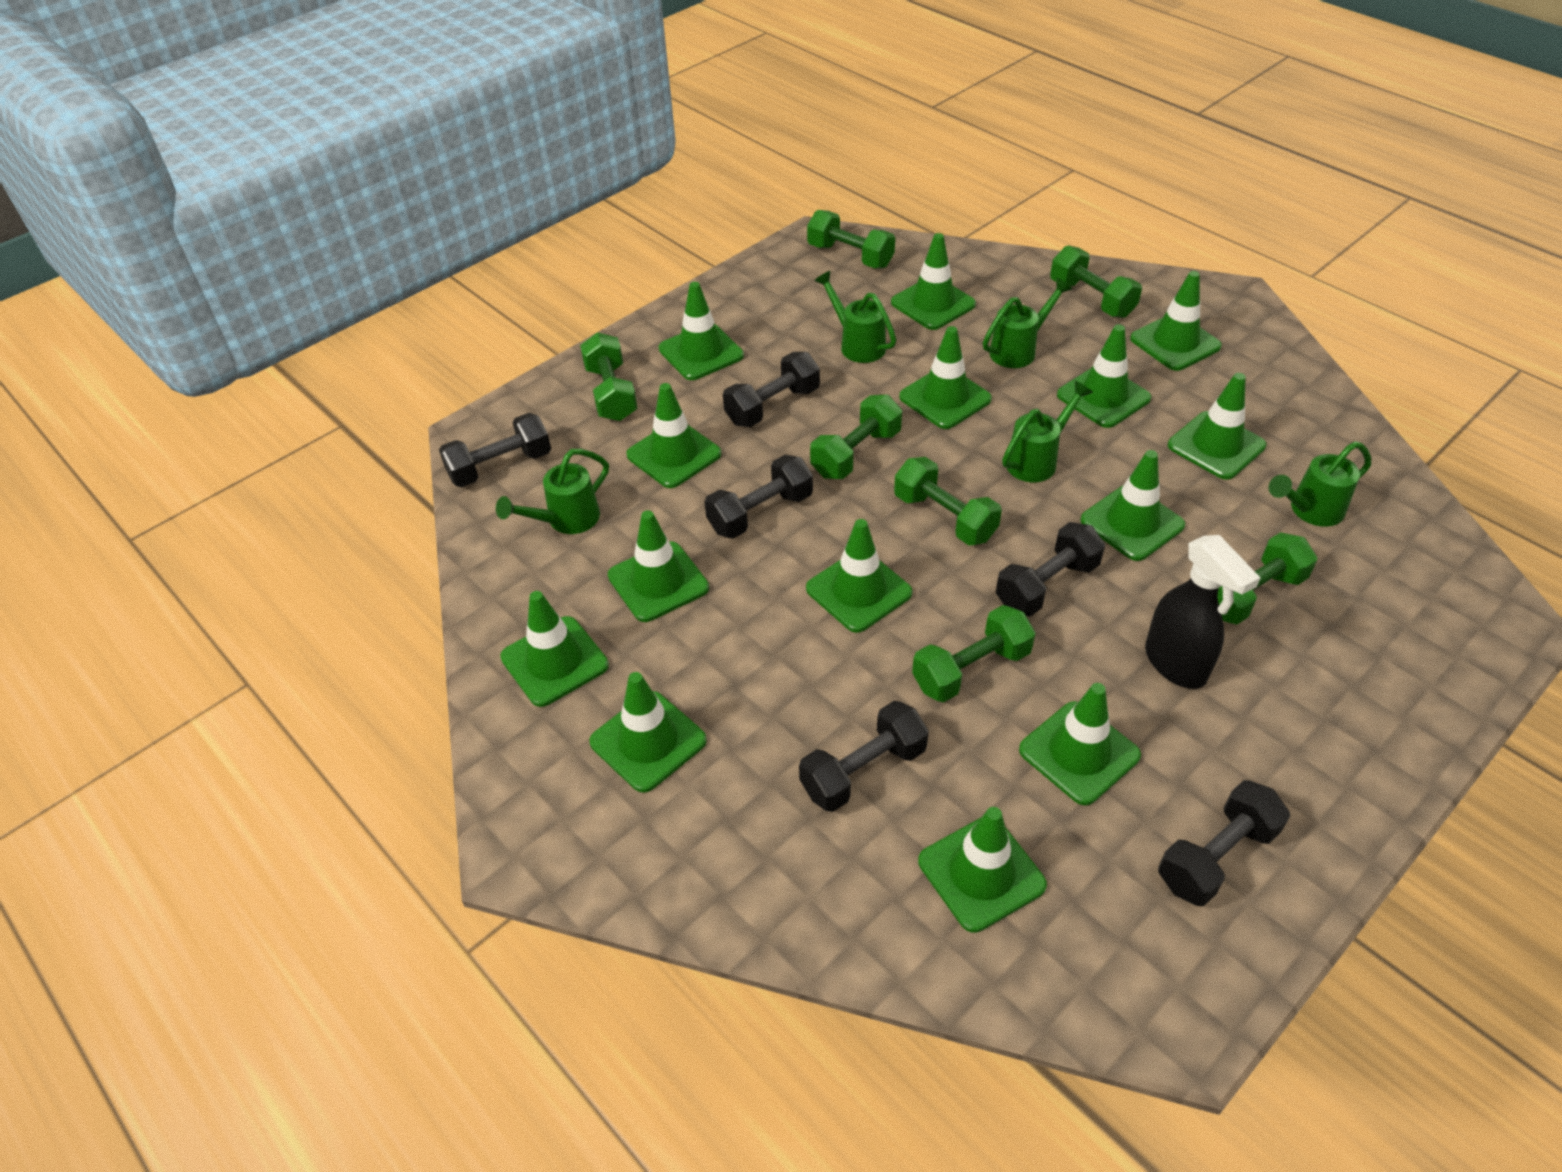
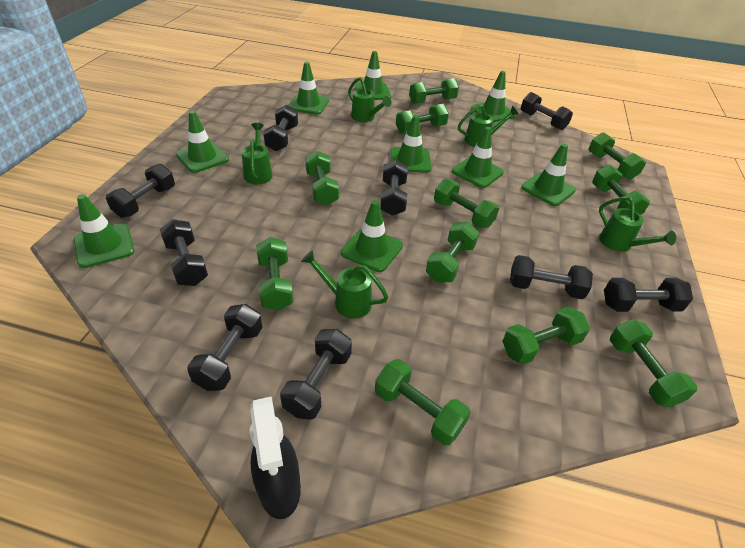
black dumbbell: 6 -> 9
green dumbbell: 7 -> 11
green traffic cone: 14 -> 9

